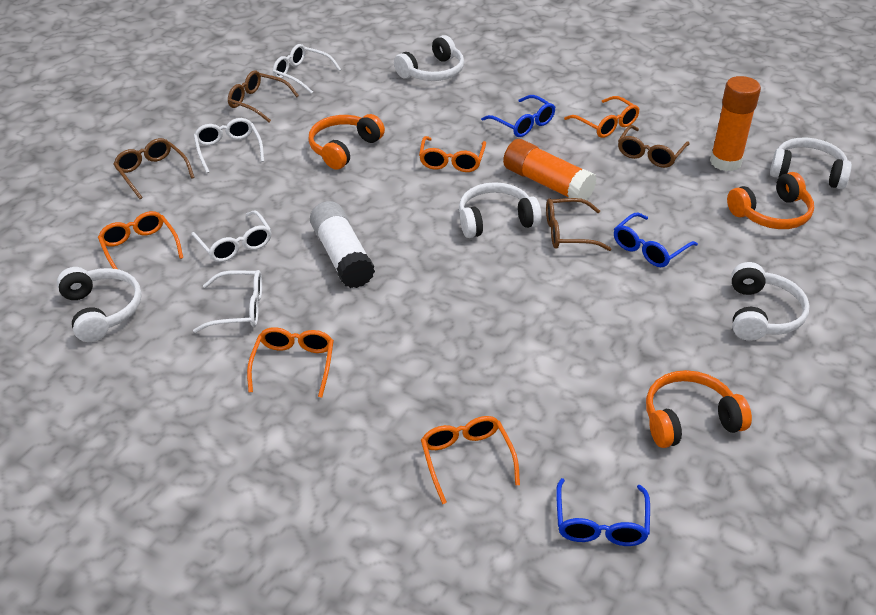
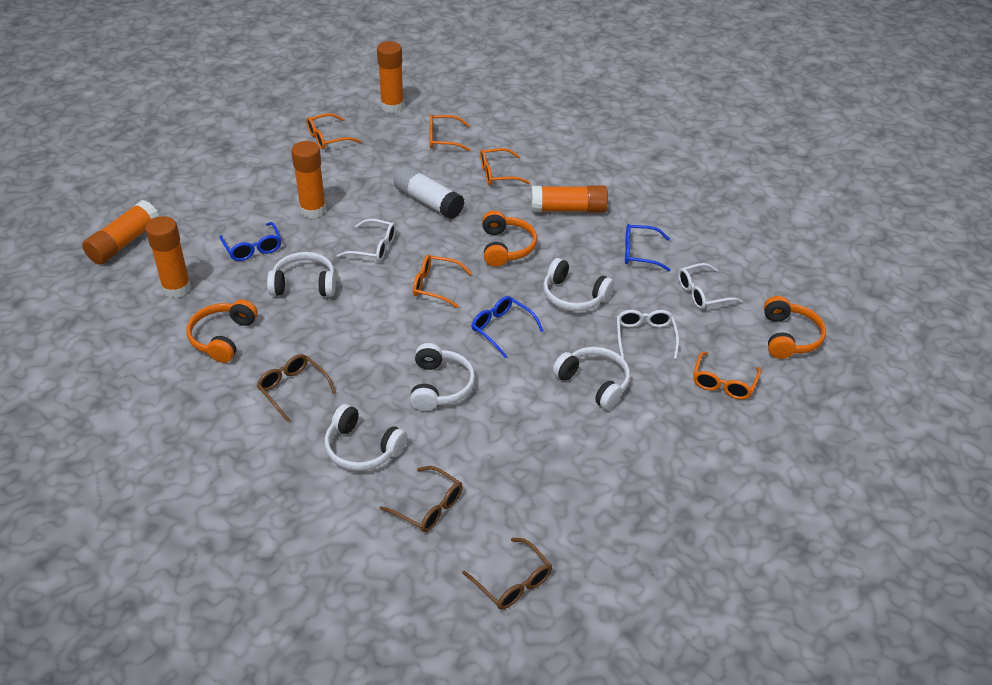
brown glasses: 4 -> 3
orange glue stick: 2 -> 5
white glasses: 4 -> 3

